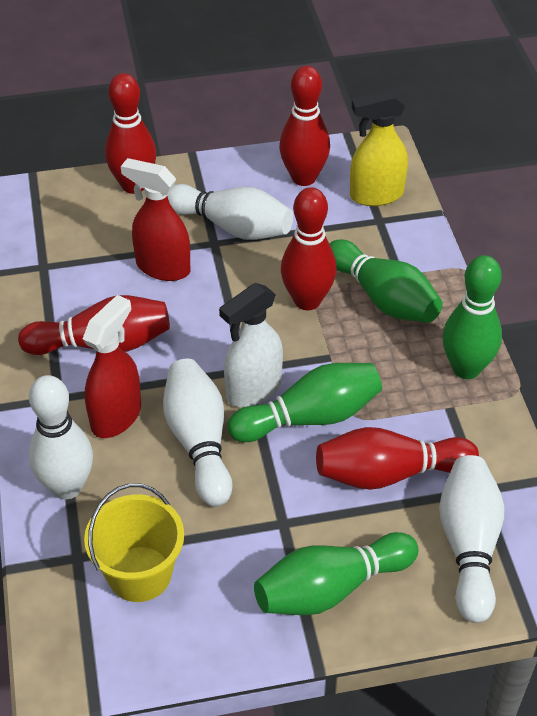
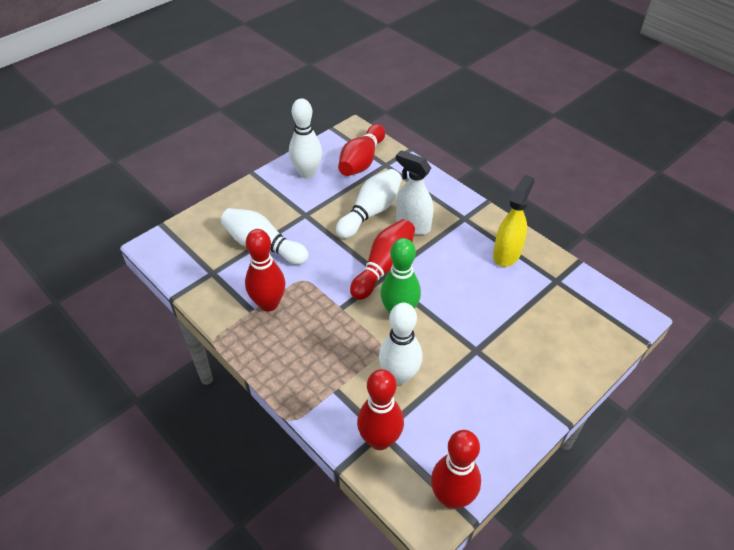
green bowling pin: 4 -> 1
red spray bottle: 2 -> 0
yellow bucket: 1 -> 0

